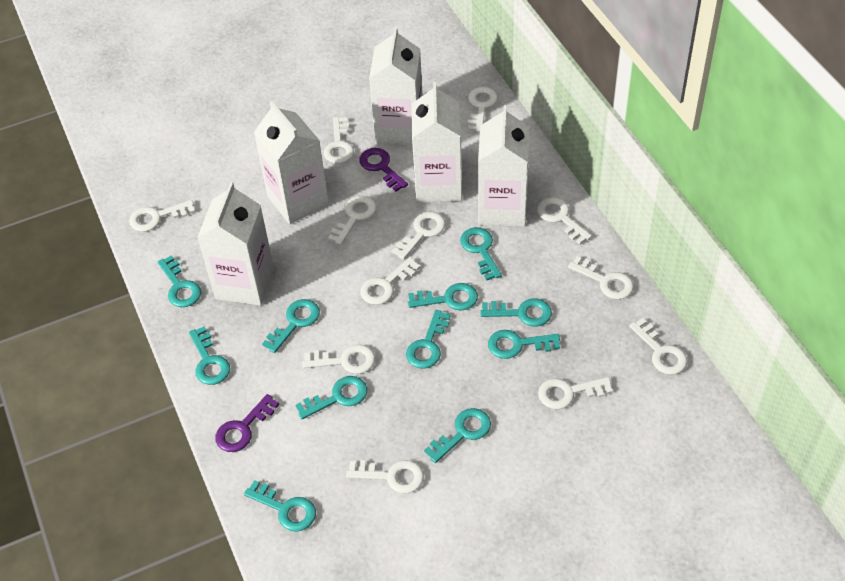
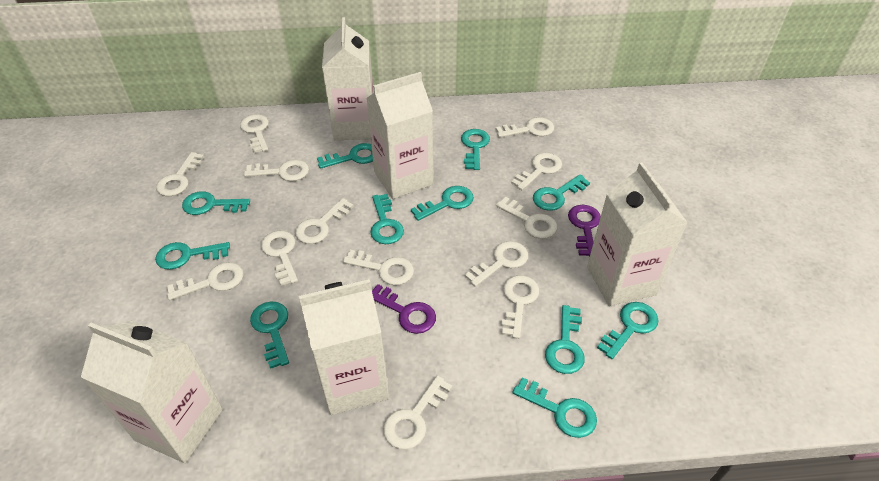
white key: 12 -> 13

